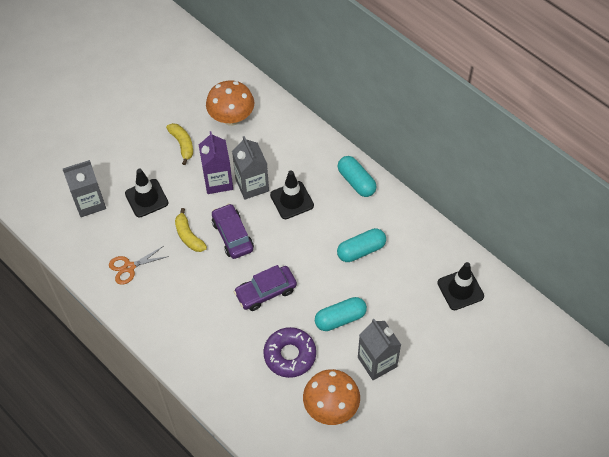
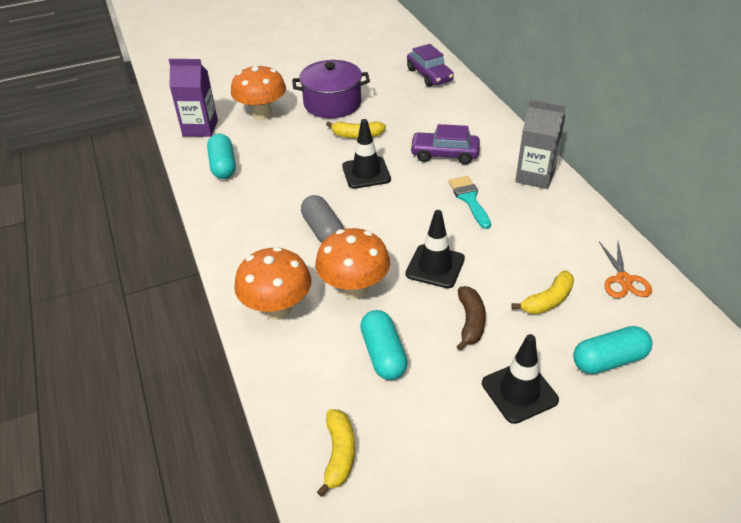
brown banana: 0 -> 1
grey capsule: 0 -> 1
grey carton: 3 -> 1
orange mushroom: 2 -> 3
purple donut: 1 -> 0
purple pot: 0 -> 1
turquoise brush: 0 -> 1
yellow banana: 2 -> 3

